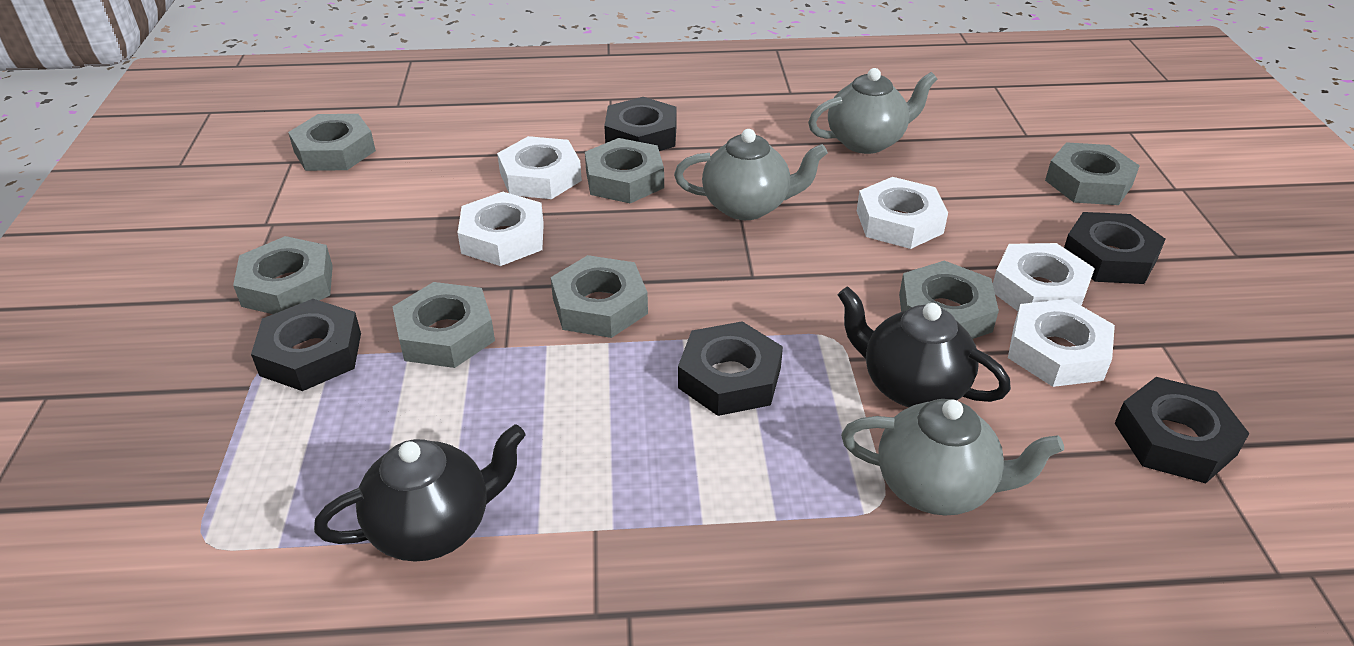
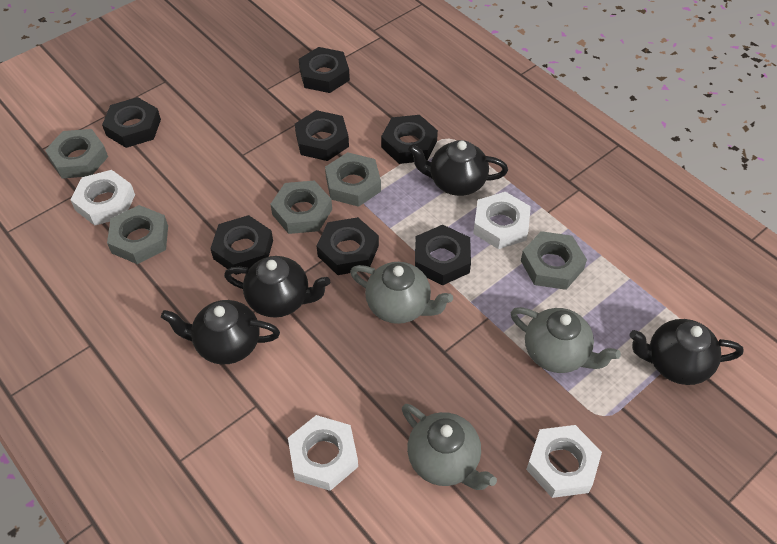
black nut: 5 -> 7
black teapot: 2 -> 4
grey nut: 7 -> 5
white nut: 5 -> 4

